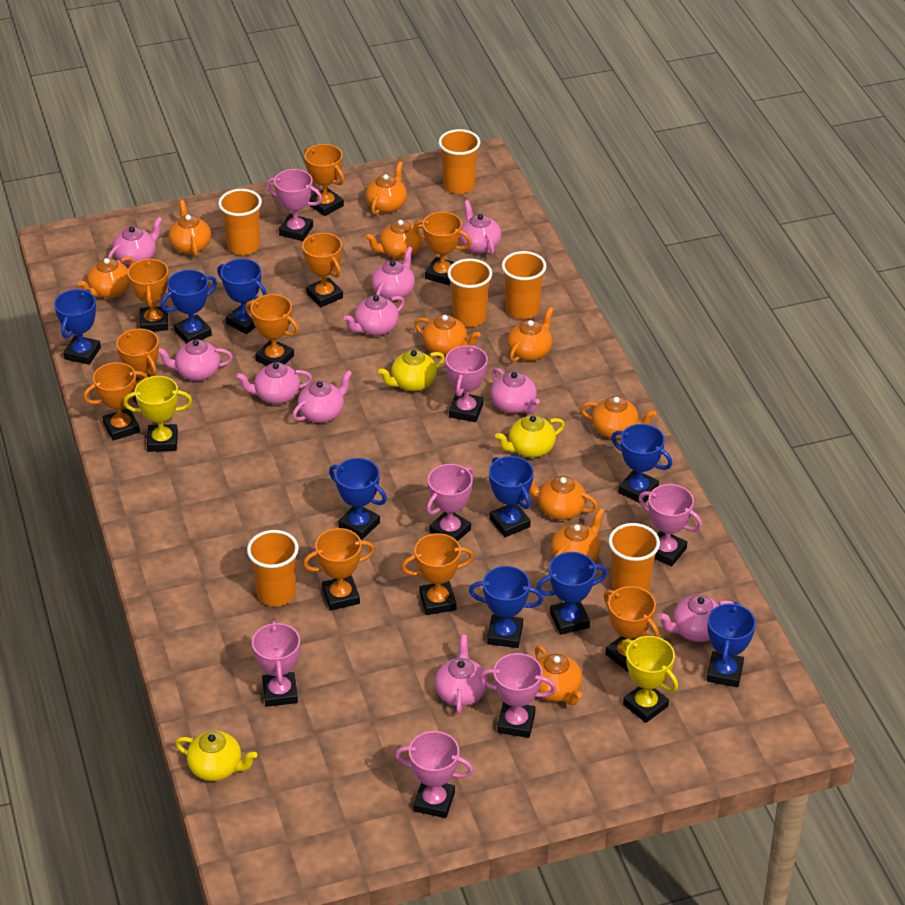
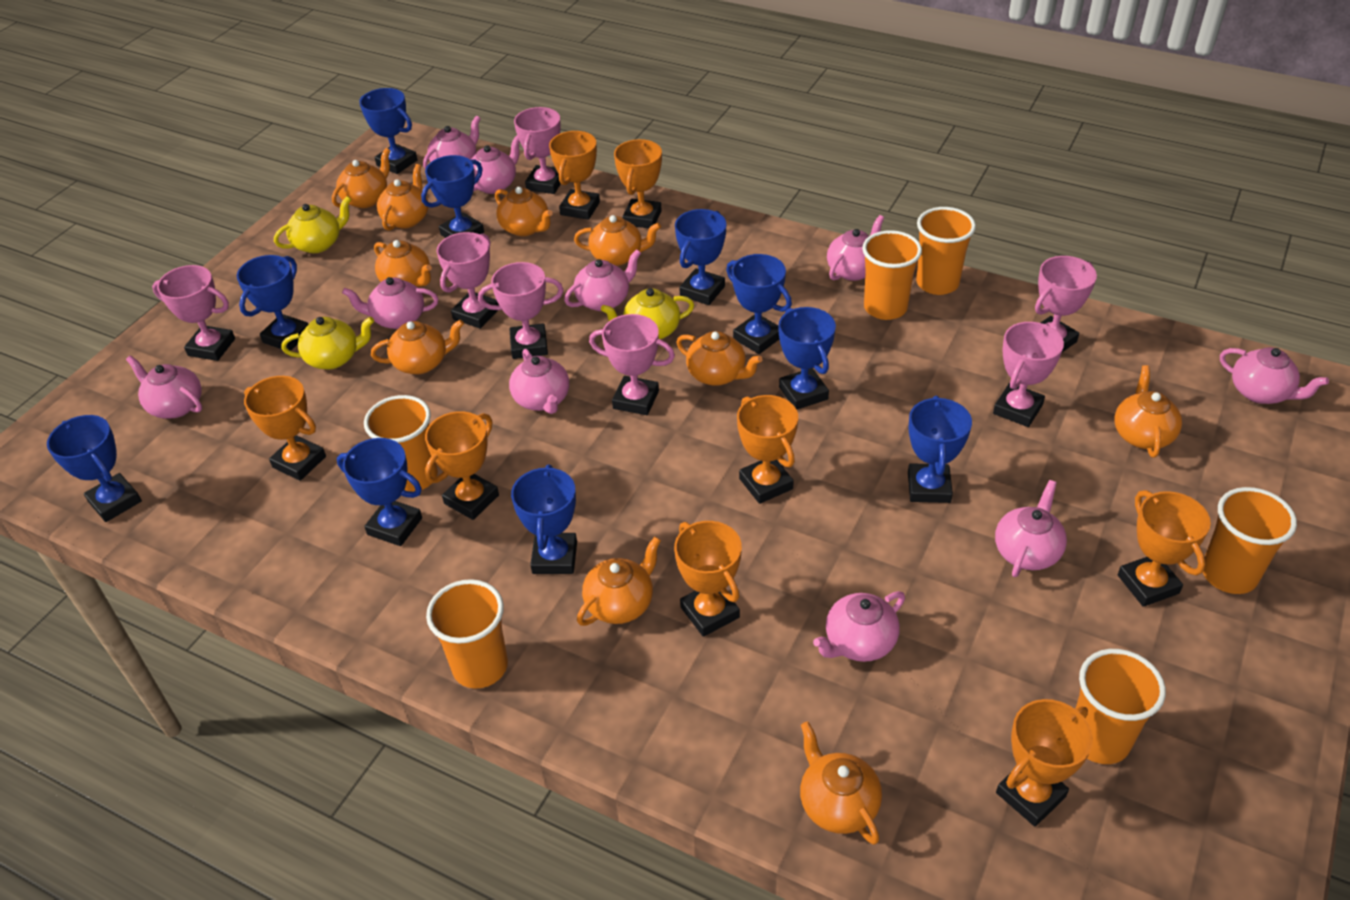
blue trophy: 9 -> 10
orange trophy: 10 -> 8
yellow trophy: 2 -> 0

